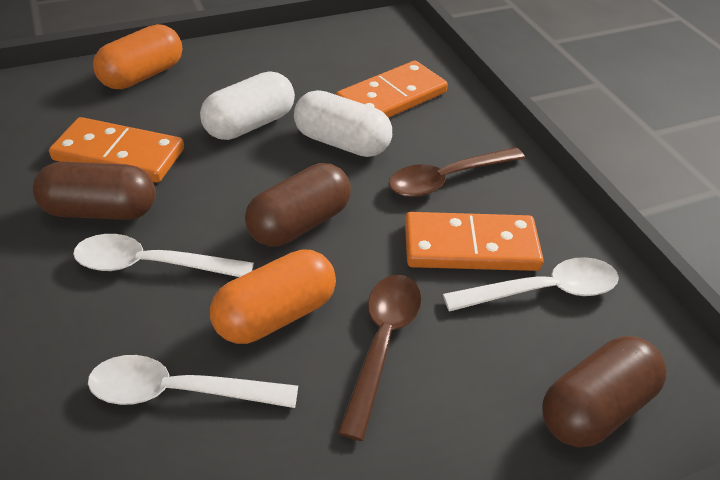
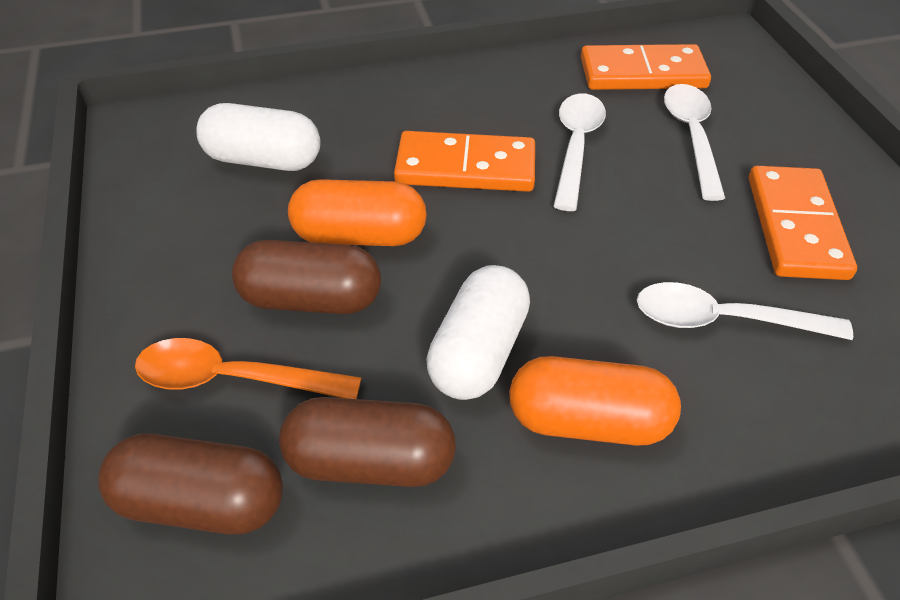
brown spoon: 2 -> 0
orange spoon: 0 -> 1

